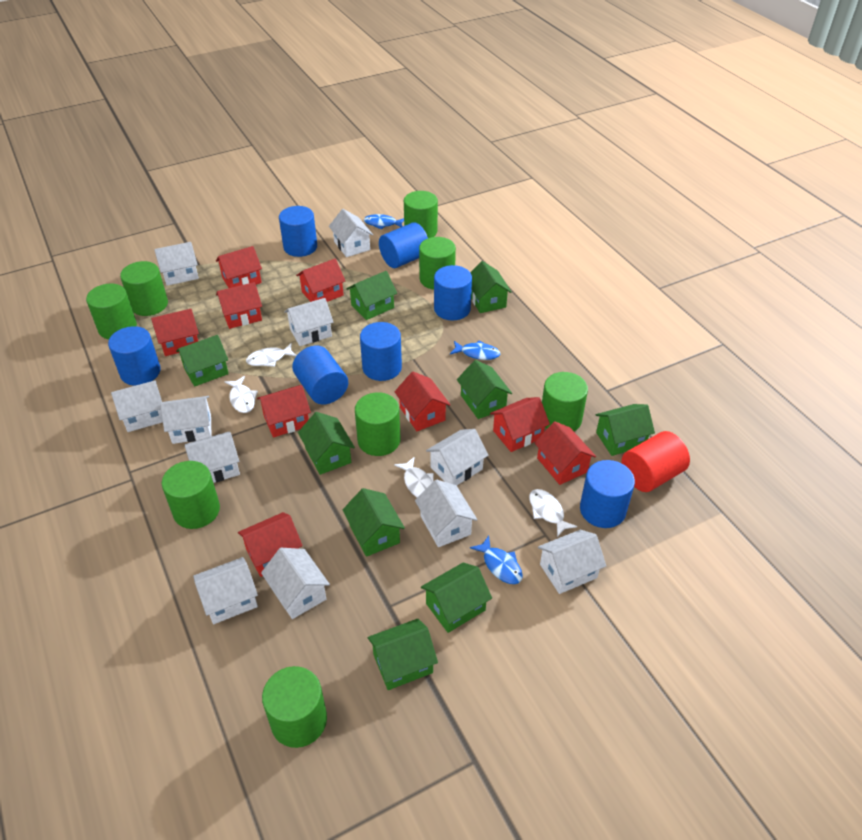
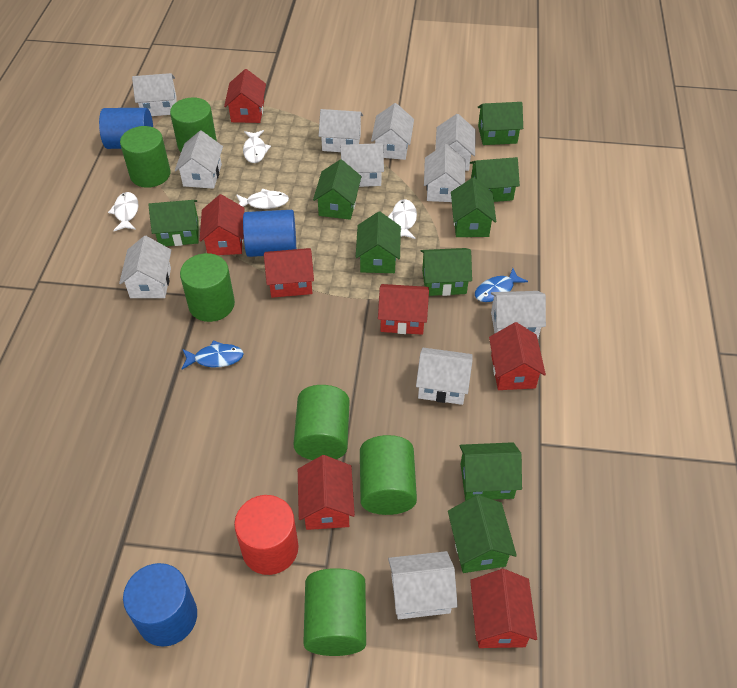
blue cylinder: 7 -> 3
blue fish: 3 -> 2
green cylinder: 8 -> 6
red house: 9 -> 7

